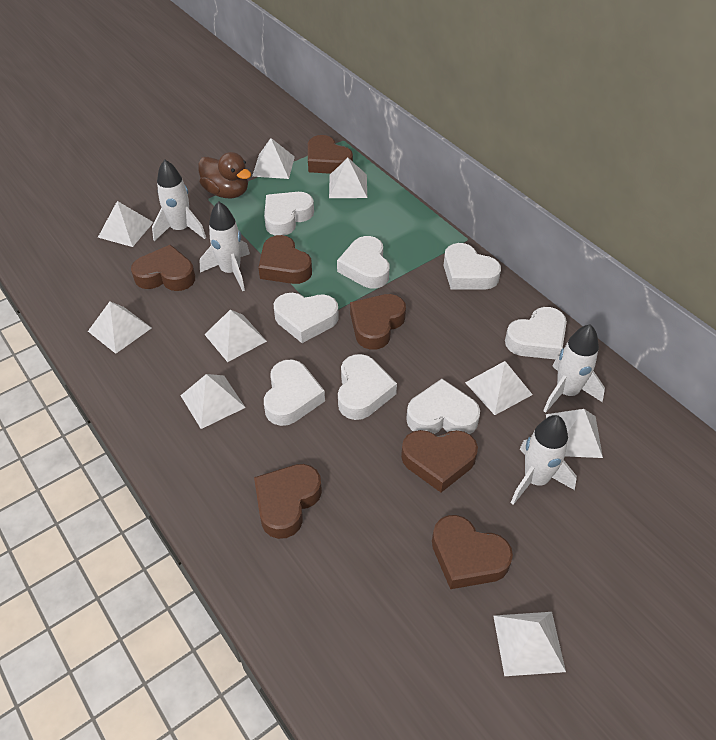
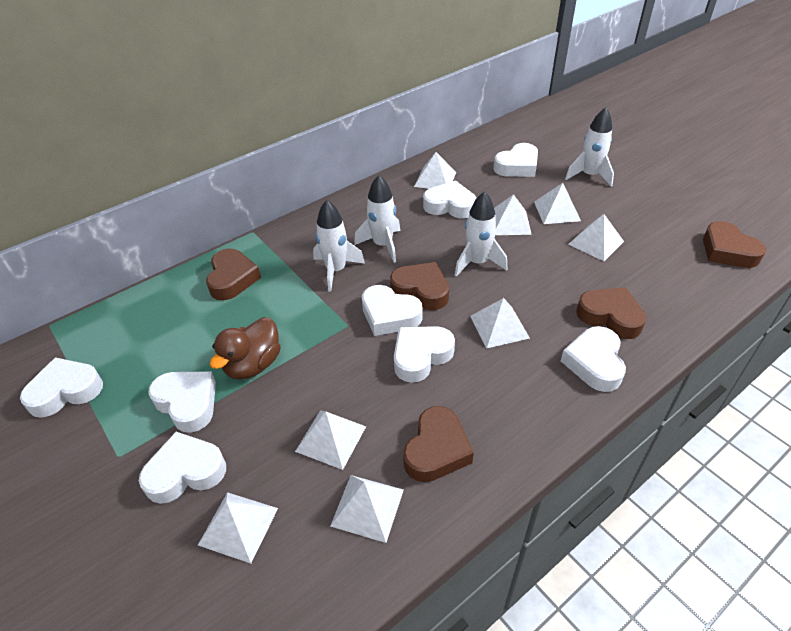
brown heart: 7 -> 5
white pyramid: 9 -> 8

